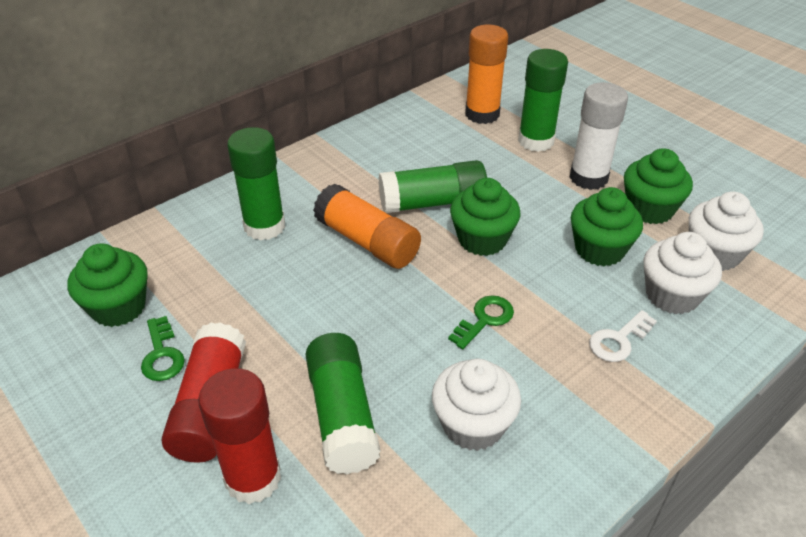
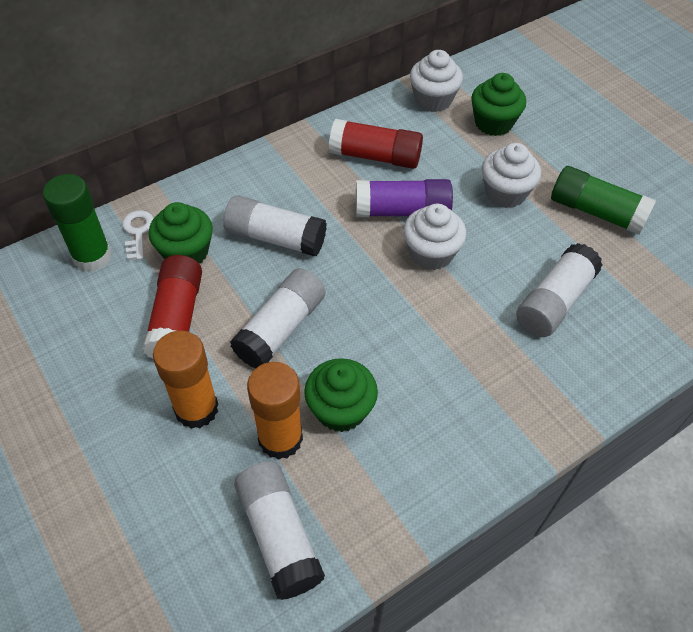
green cupcake: 4 -> 3
green glue stick: 4 -> 2
green key: 2 -> 0
purple glue stick: 0 -> 1
white glue stick: 1 -> 4

